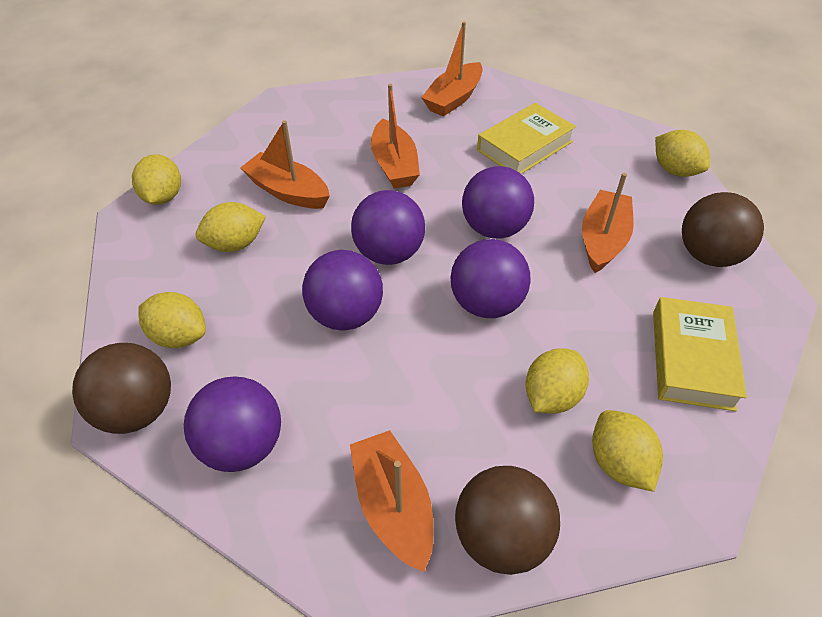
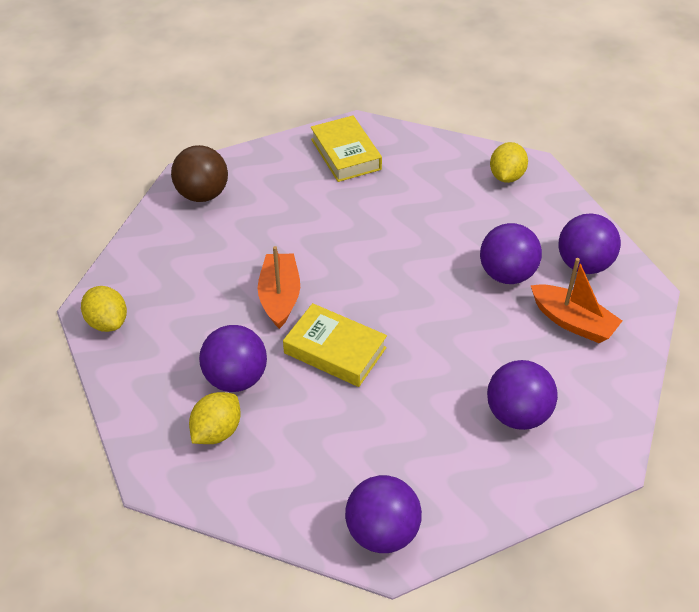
brown ball: 3 -> 1
orange boat: 5 -> 2
yellow lemon: 6 -> 3

